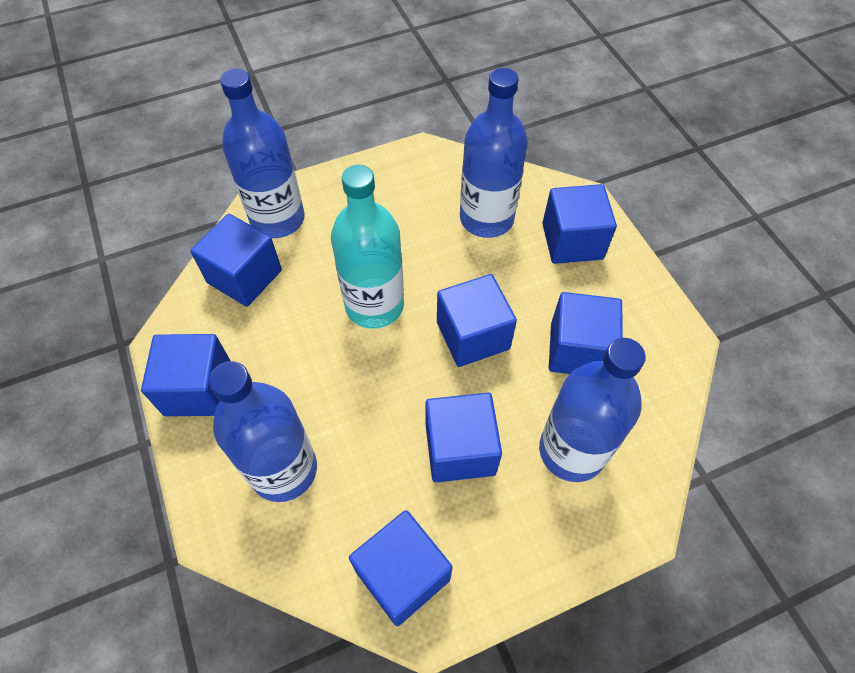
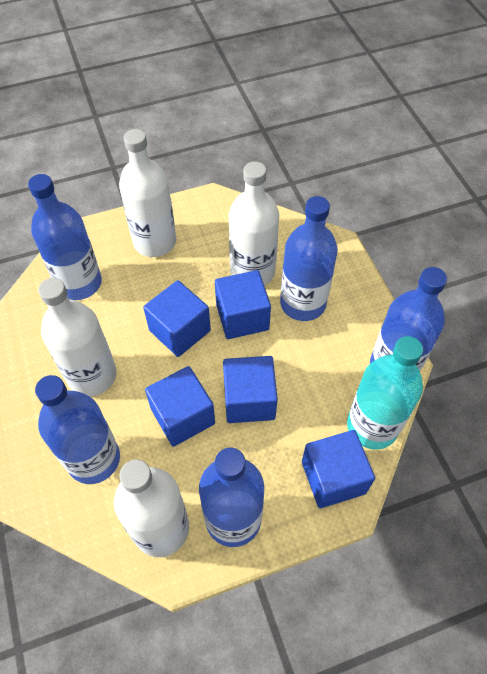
blue bottle: 4 -> 5
blue cube: 7 -> 5
white bottle: 0 -> 4

